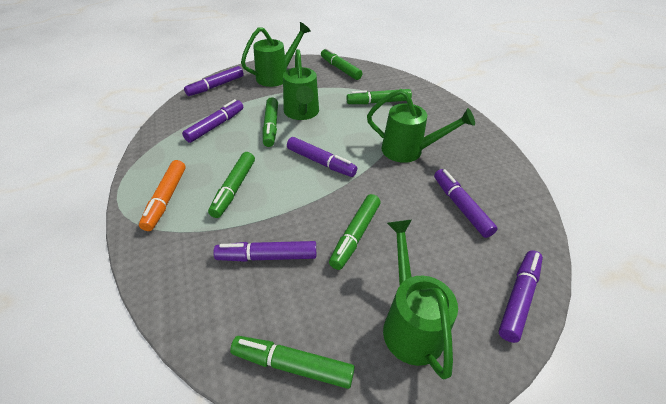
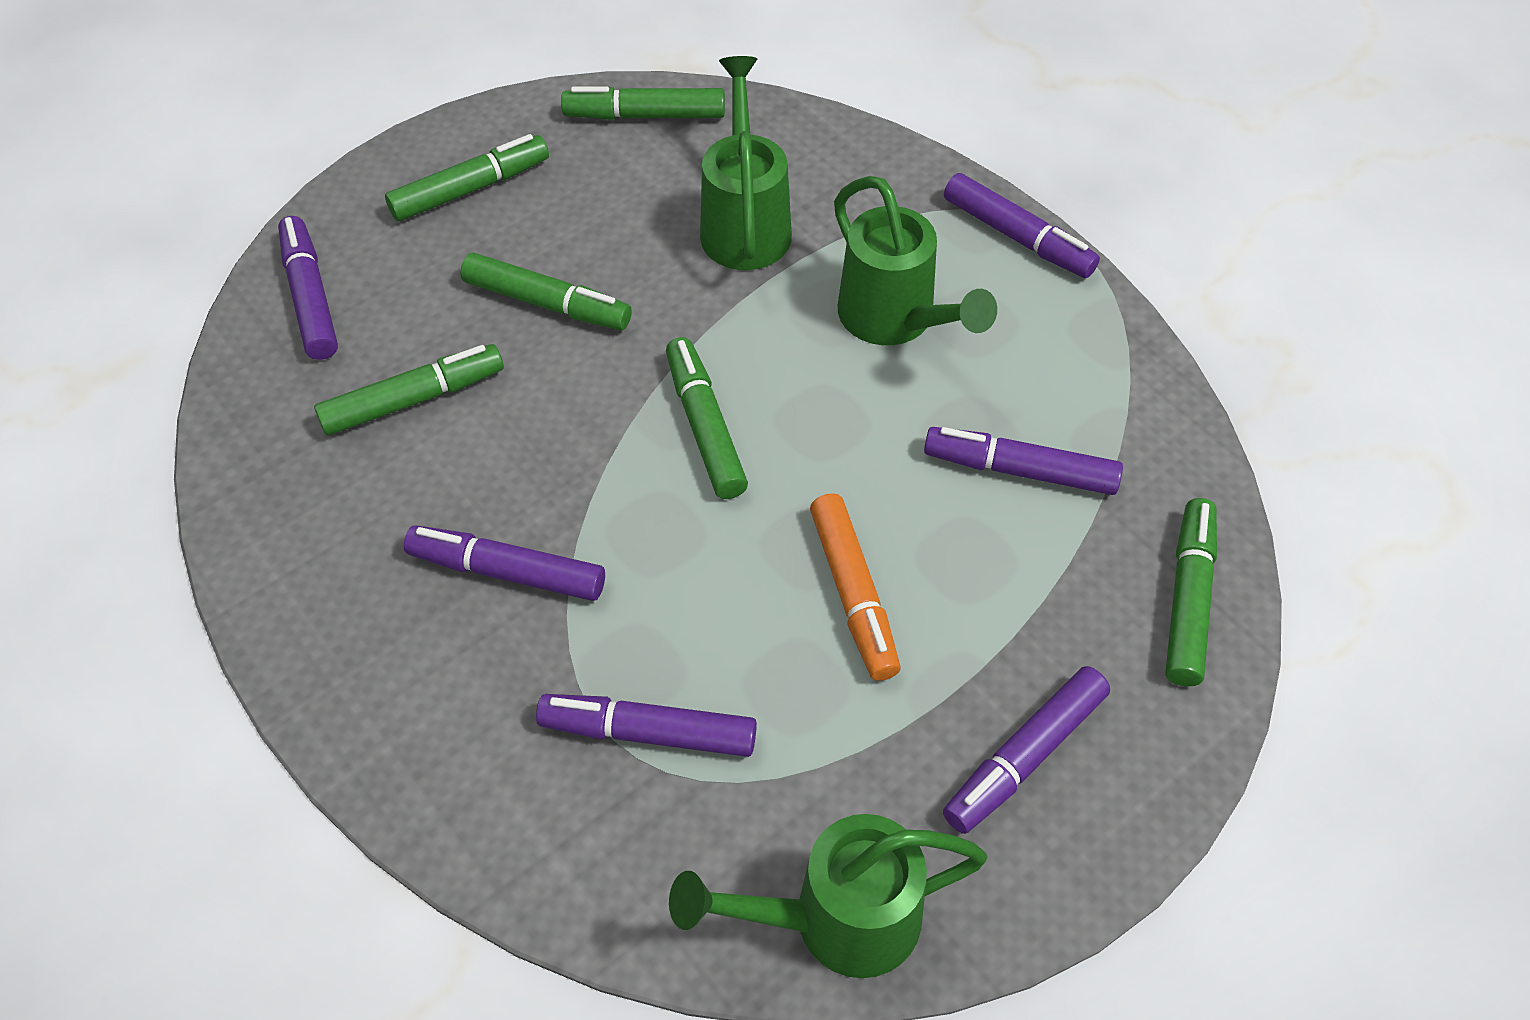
green watering can: 4 -> 3

